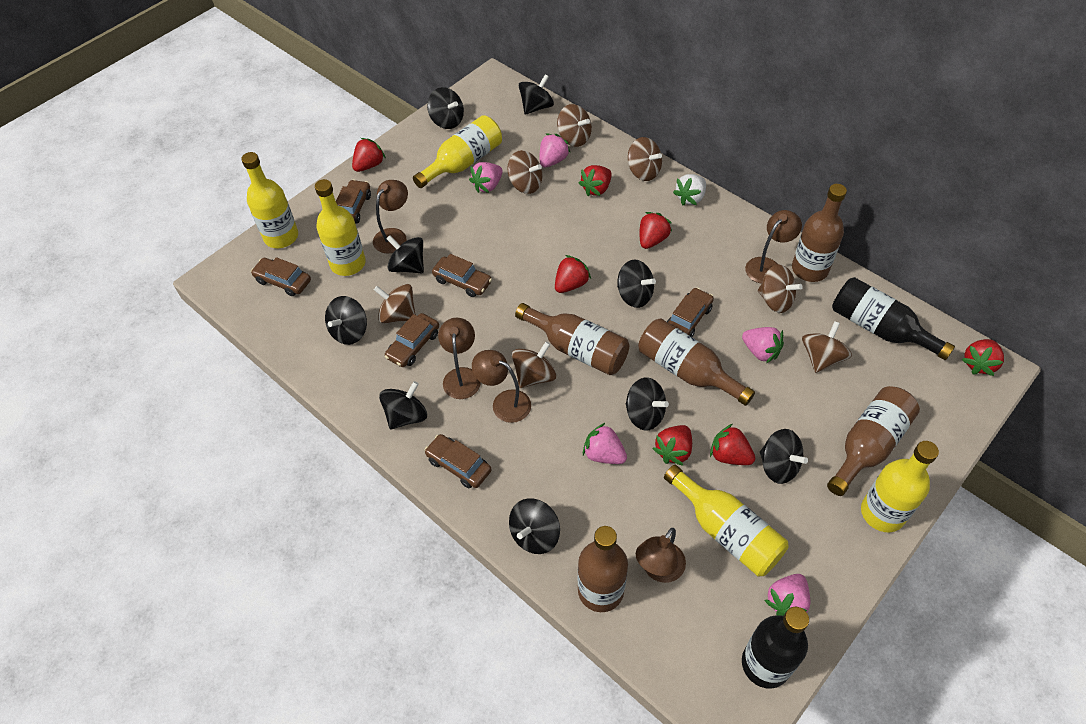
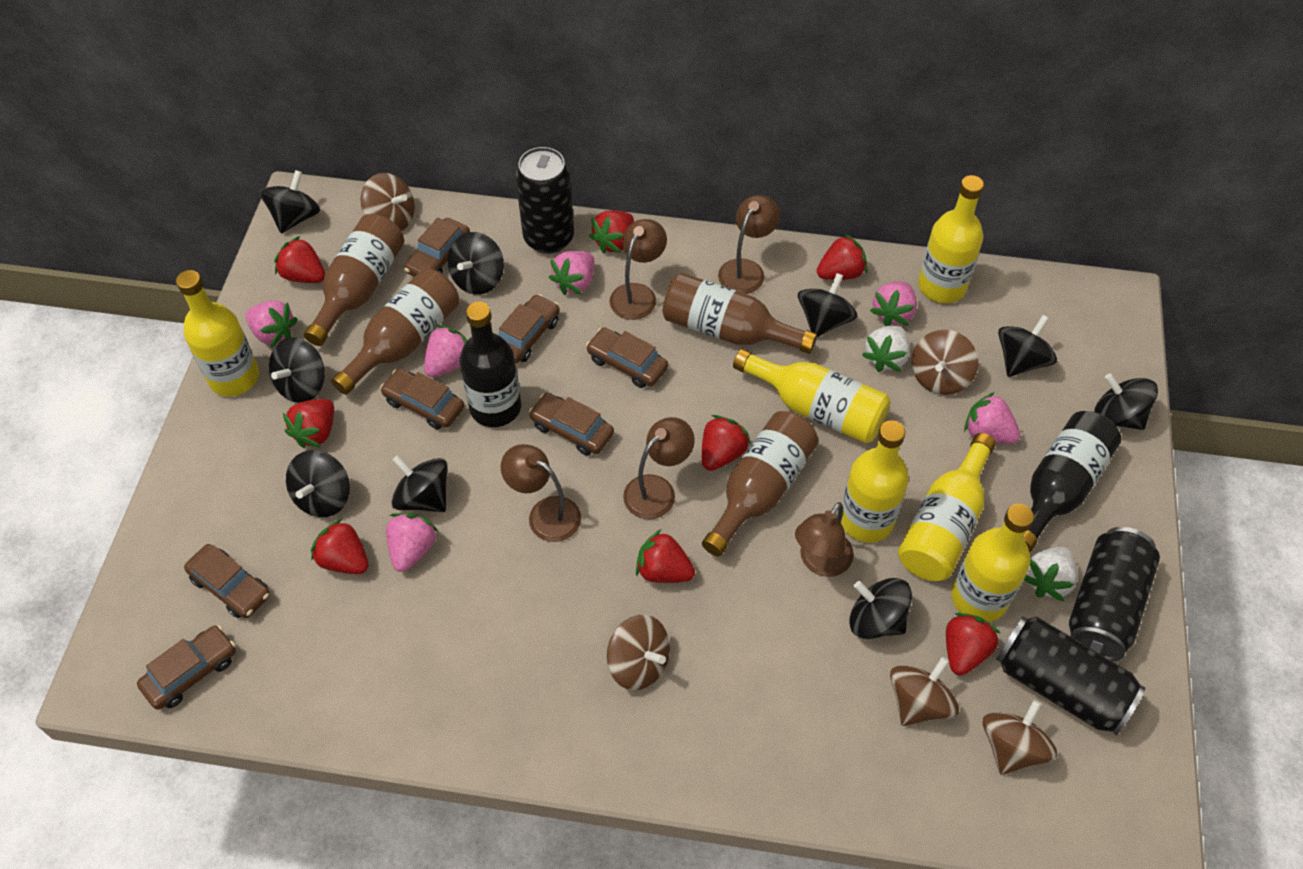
black can: 0 -> 3
brown bottle: 5 -> 4
brown car: 6 -> 7
brown spinning top: 7 -> 5
pink strawberry: 5 -> 6
red strawberry: 7 -> 8
white strawberry: 1 -> 2
yellow bottle: 5 -> 6

